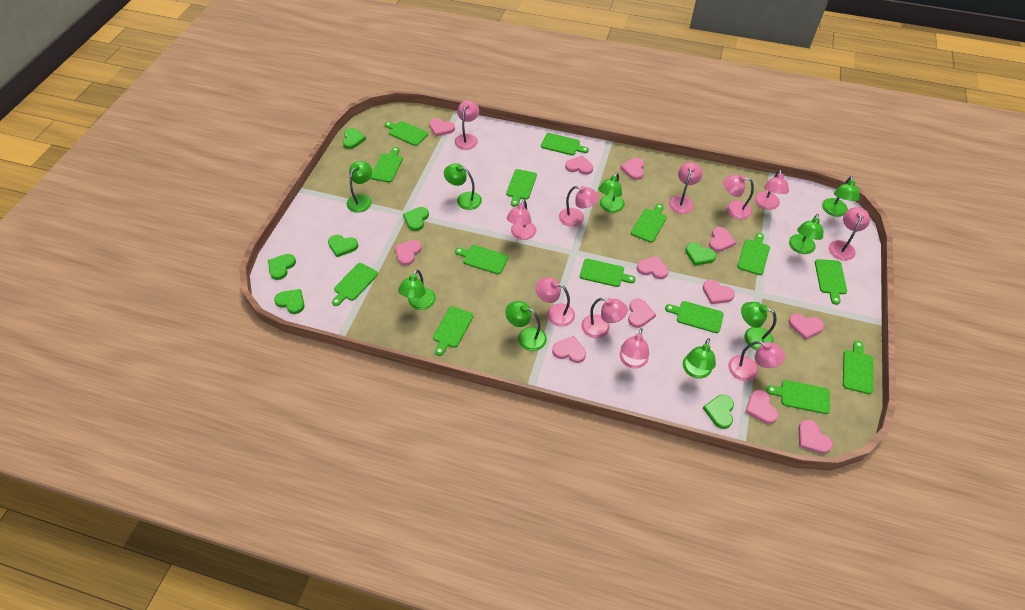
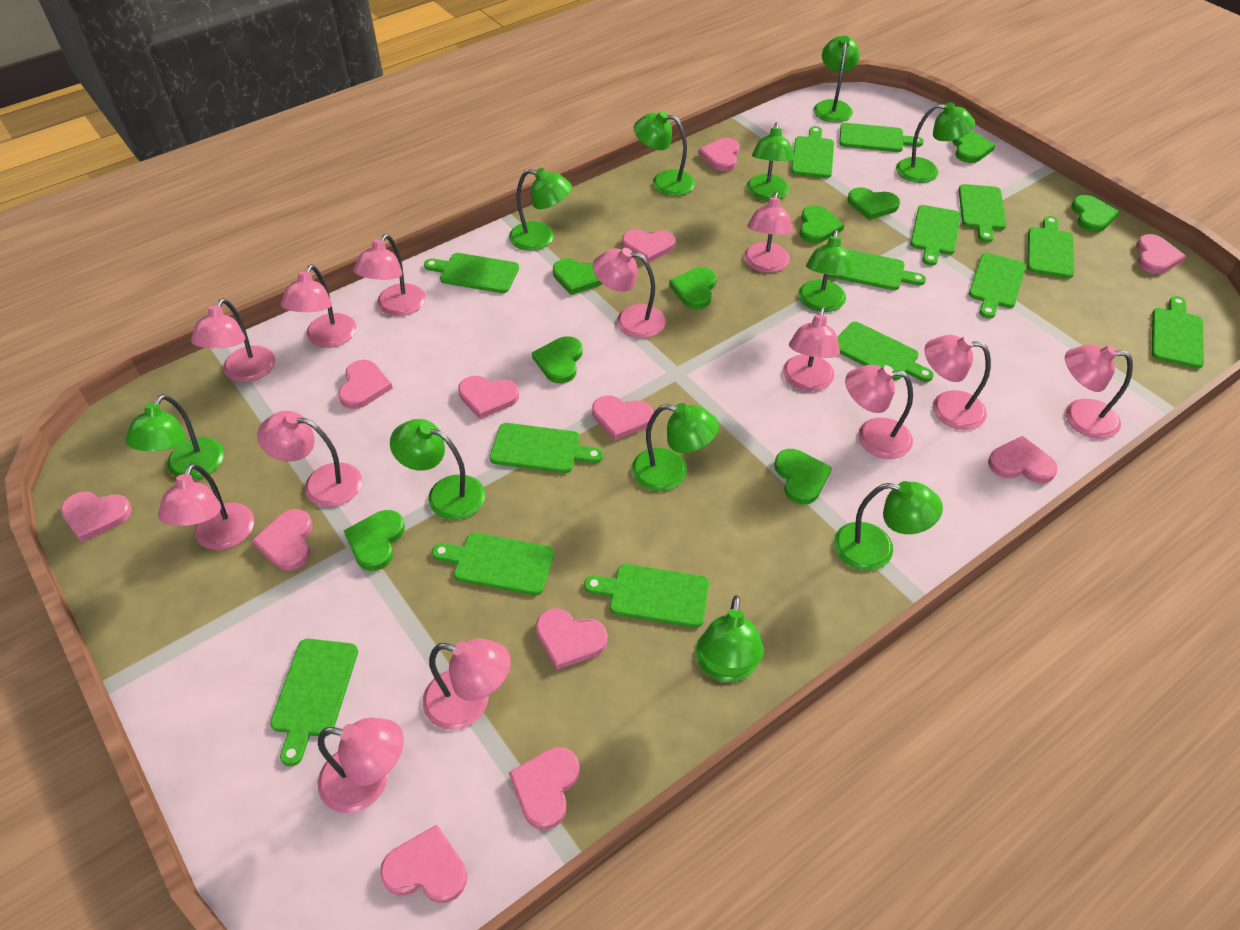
green heart: 7 -> 9
green lamp: 9 -> 11
pink lamp: 11 -> 13

